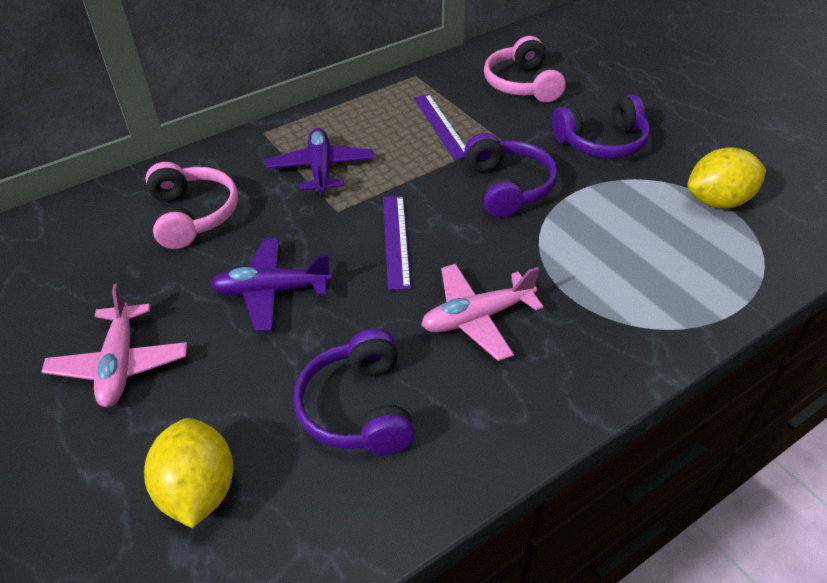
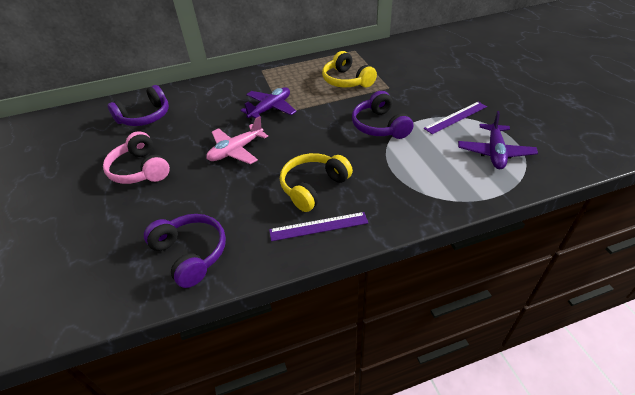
pink headphones: 2 -> 1
pink plane: 2 -> 1
yellow headphones: 0 -> 2
yellow lemon: 2 -> 0

